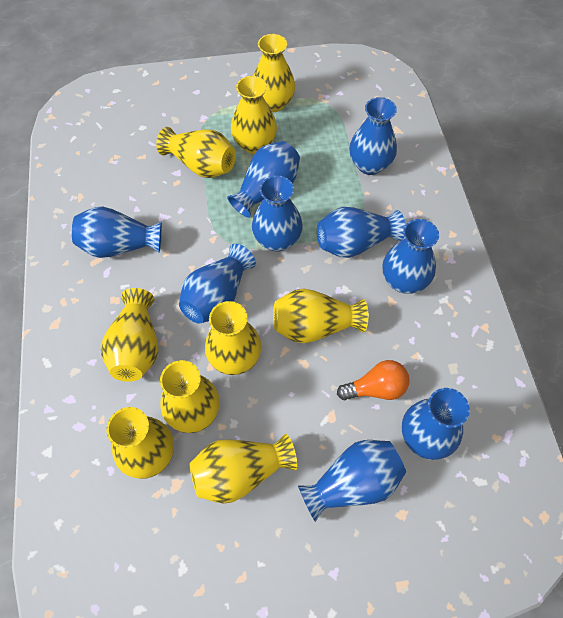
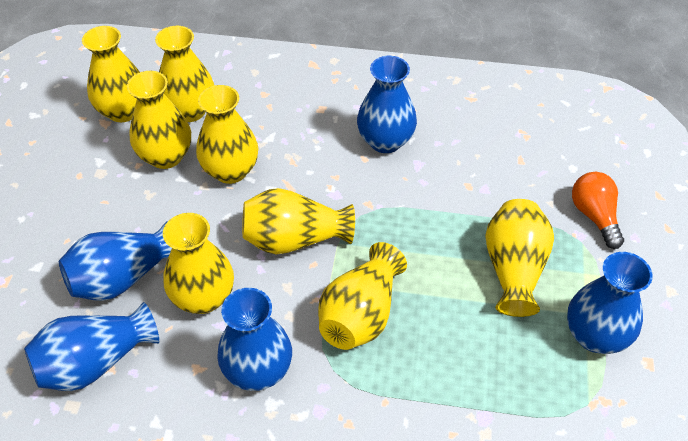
blue vase: 9 -> 5
yellow vase: 9 -> 8

